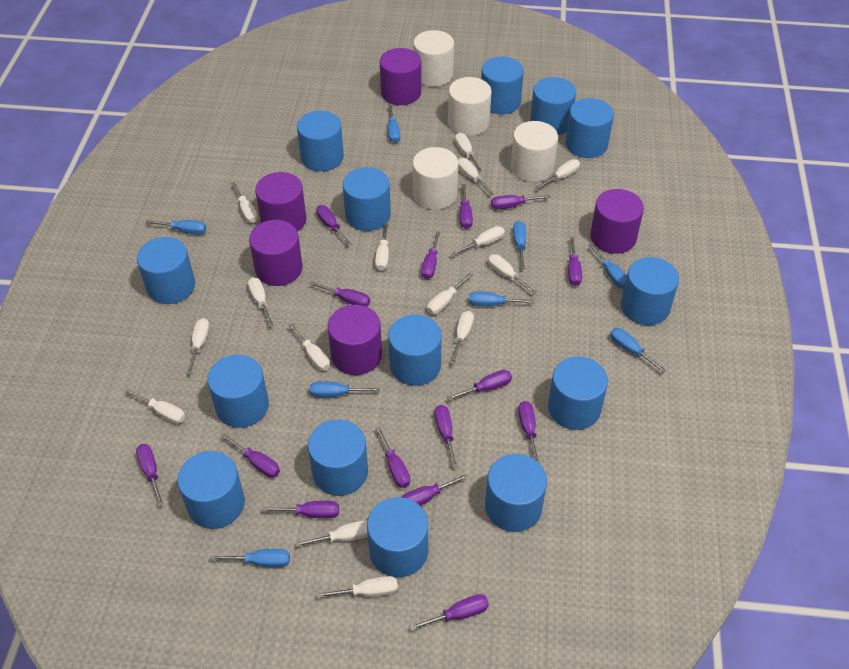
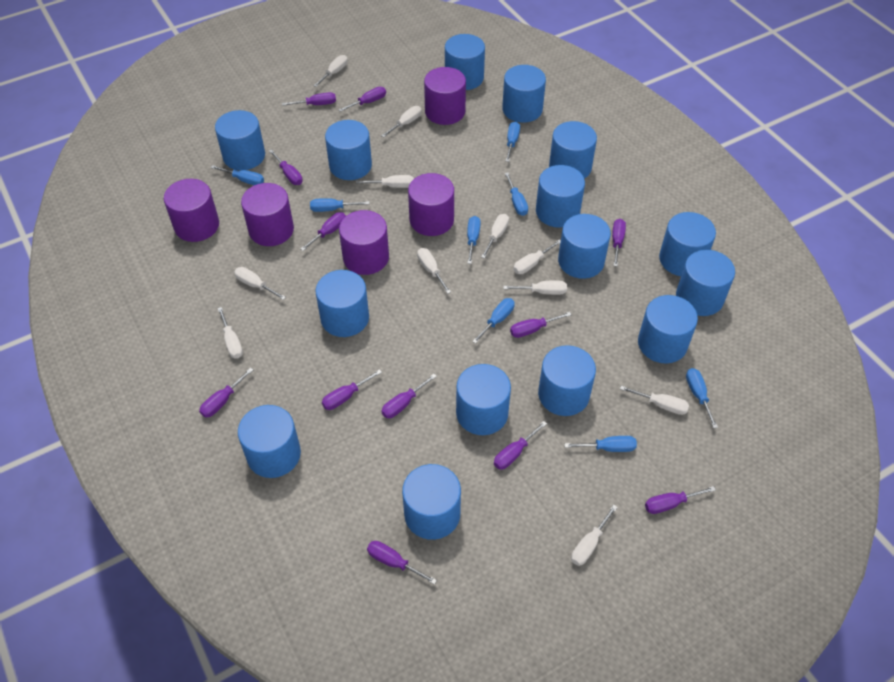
blue cylinder: 14 -> 15
purple screwdriver: 15 -> 12
white cylinder: 4 -> 0
white screwdriver: 15 -> 11

